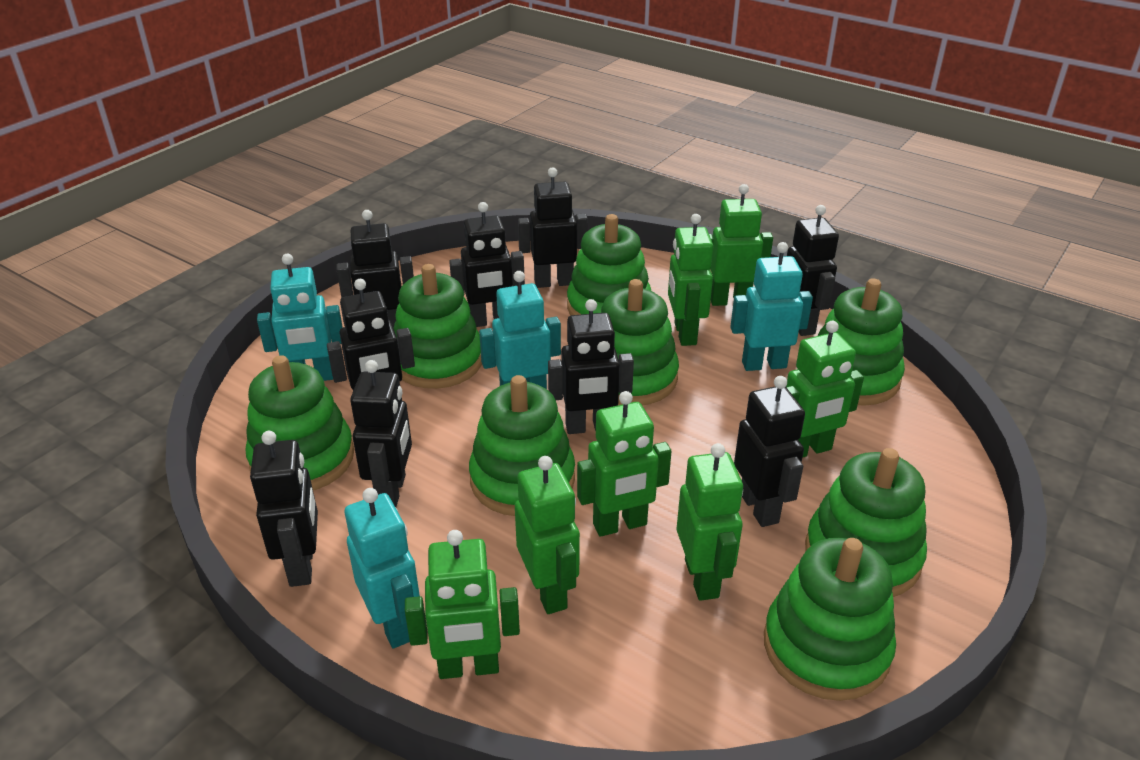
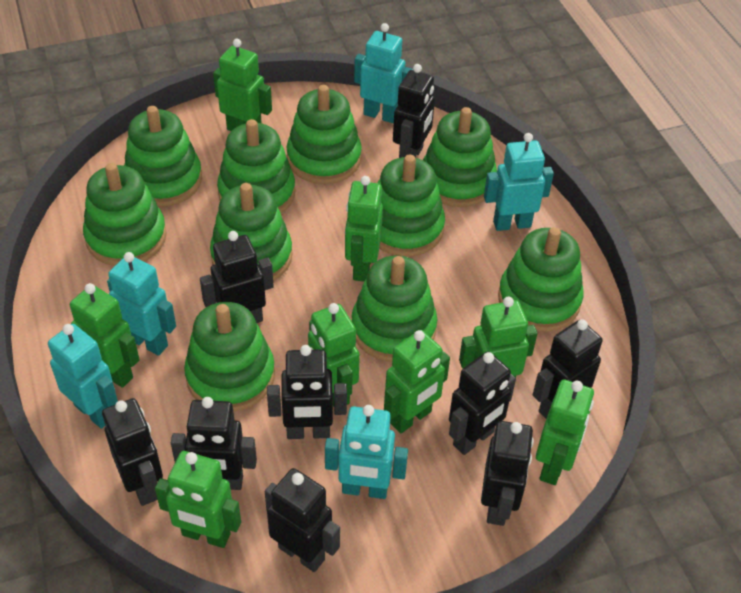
green robot: 7 -> 8
green stacking toy: 8 -> 10
turquoise robot: 4 -> 5

